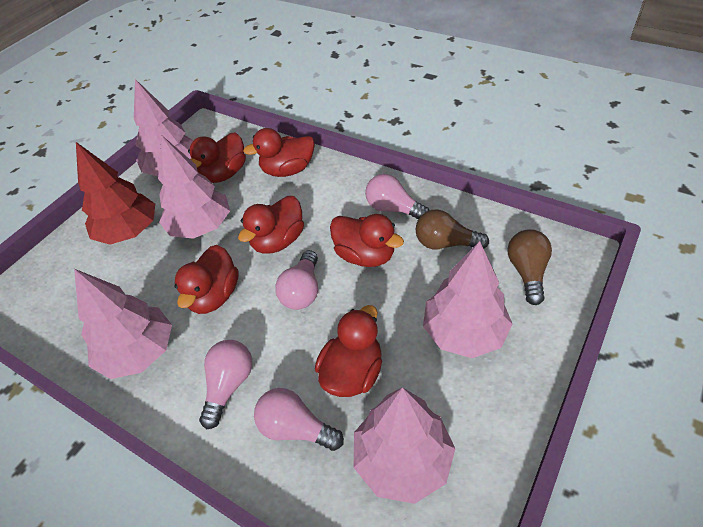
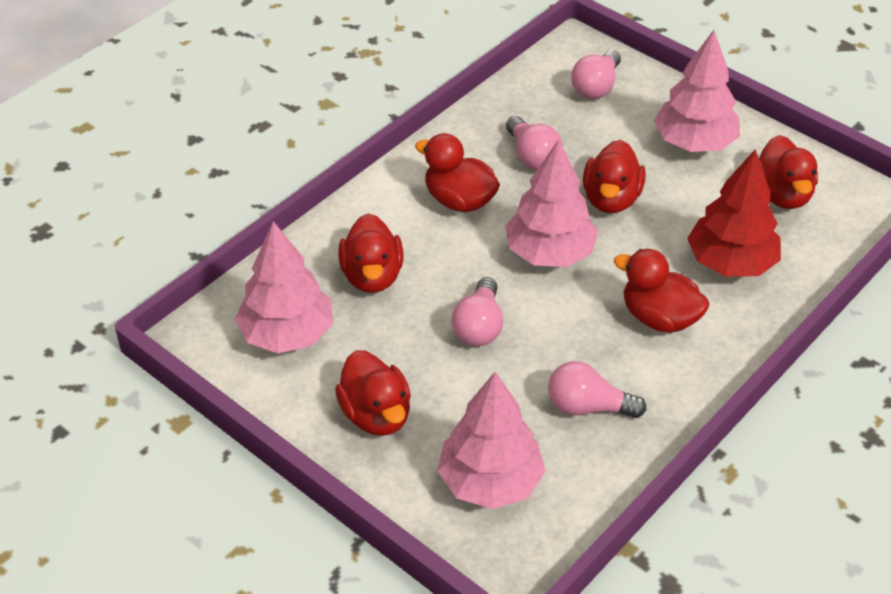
brown light bulb: 2 -> 0
pink tree: 5 -> 4

